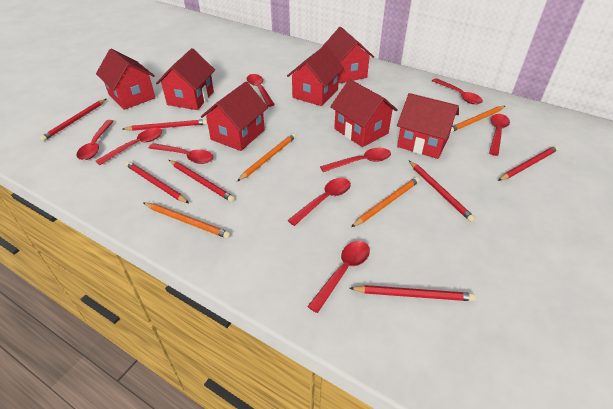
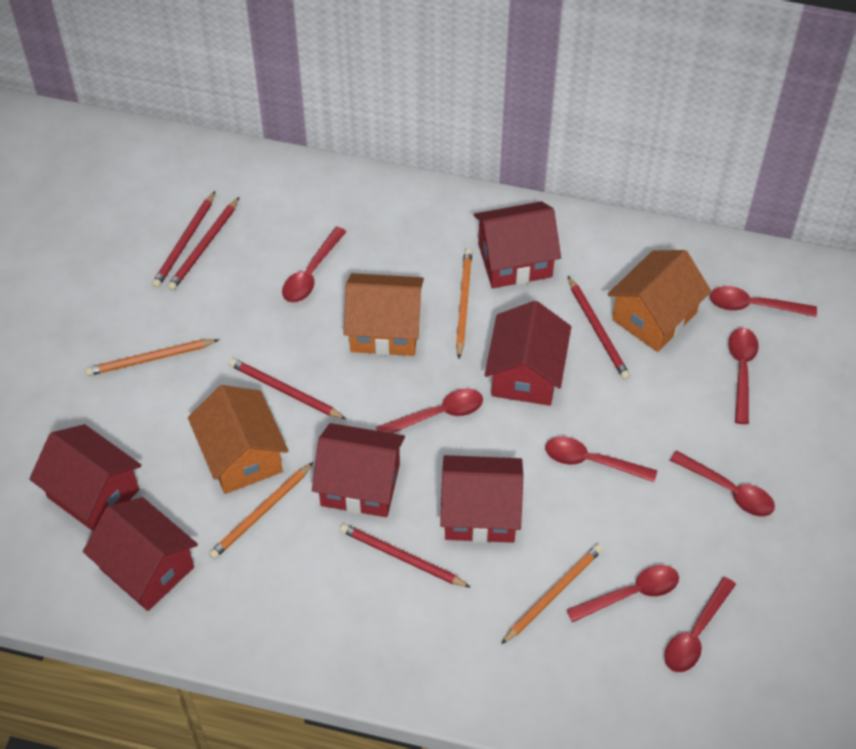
orange house: 0 -> 3
red house: 7 -> 6
red pencil: 7 -> 5
red spoon: 9 -> 8

